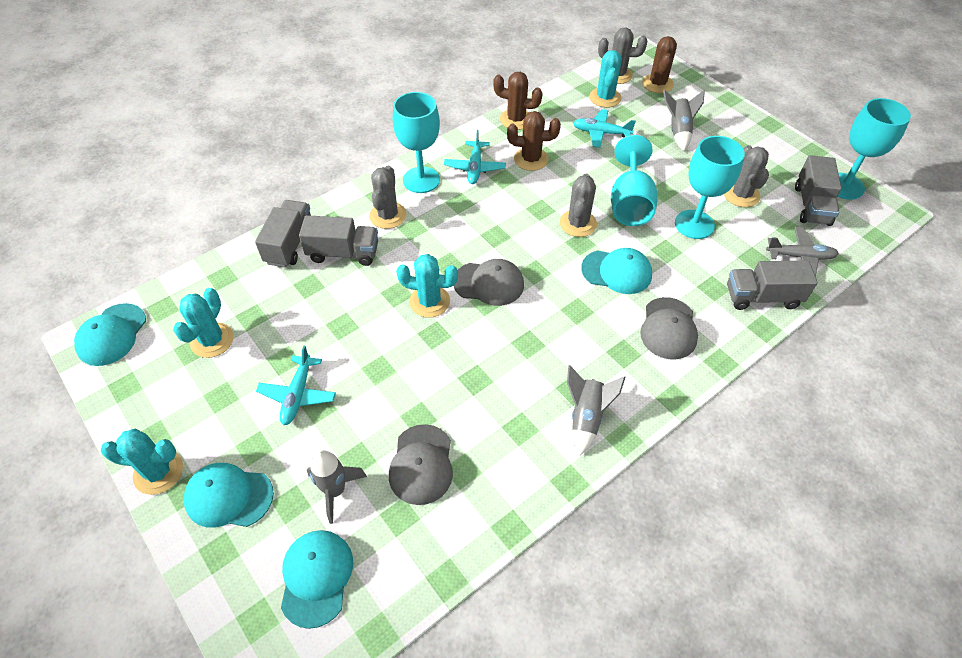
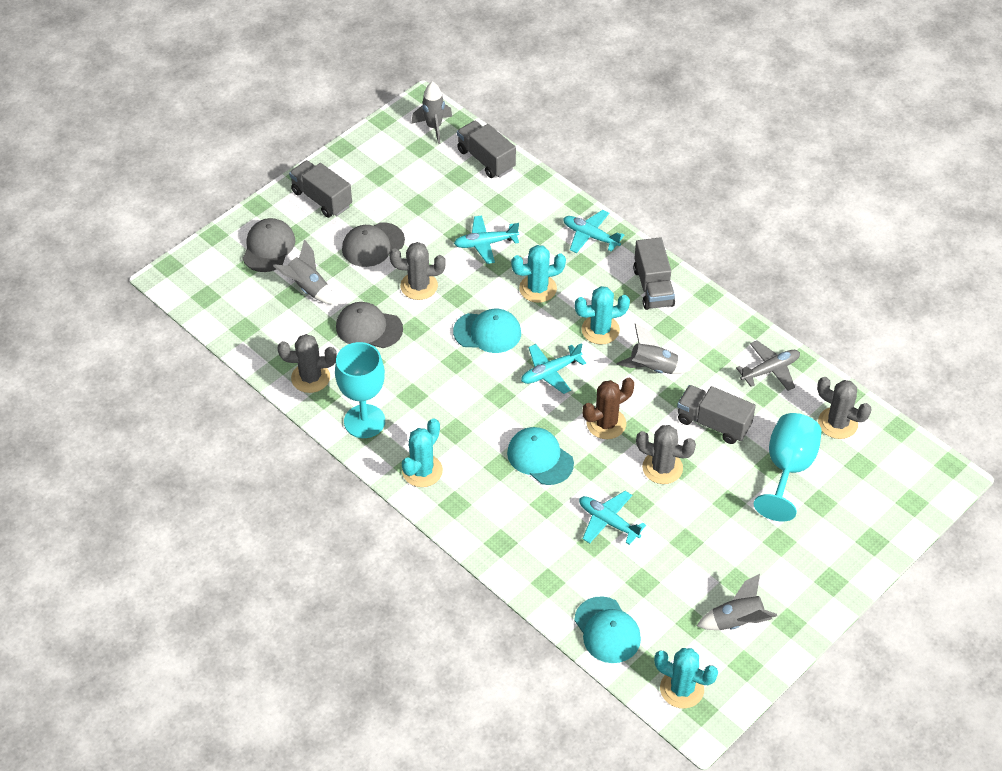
brown cactus: 3 -> 1
grey rocket: 3 -> 4
turquoise cap: 4 -> 3
turquoise goblet: 4 -> 2
turquoise plane: 3 -> 4

